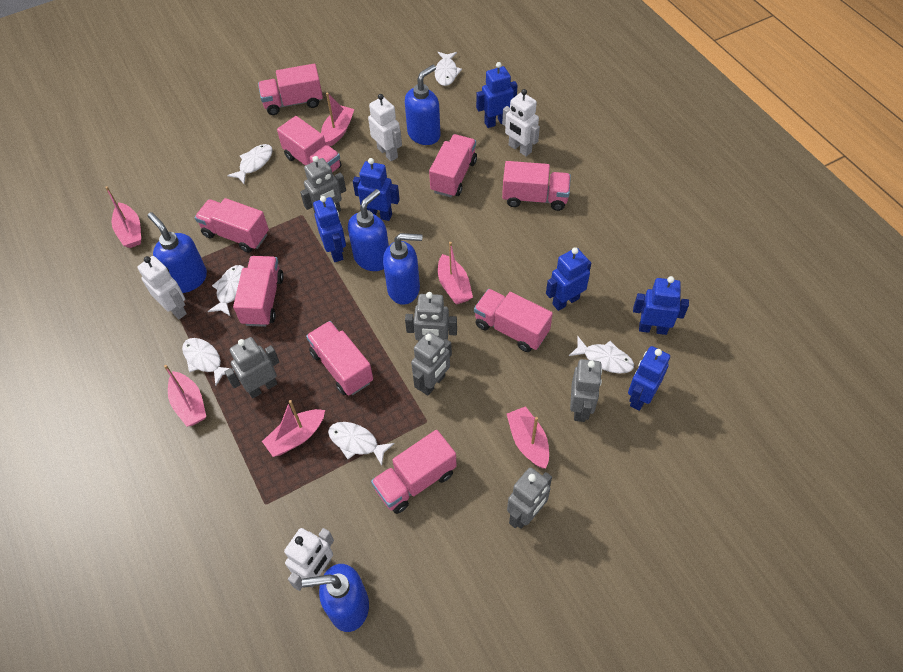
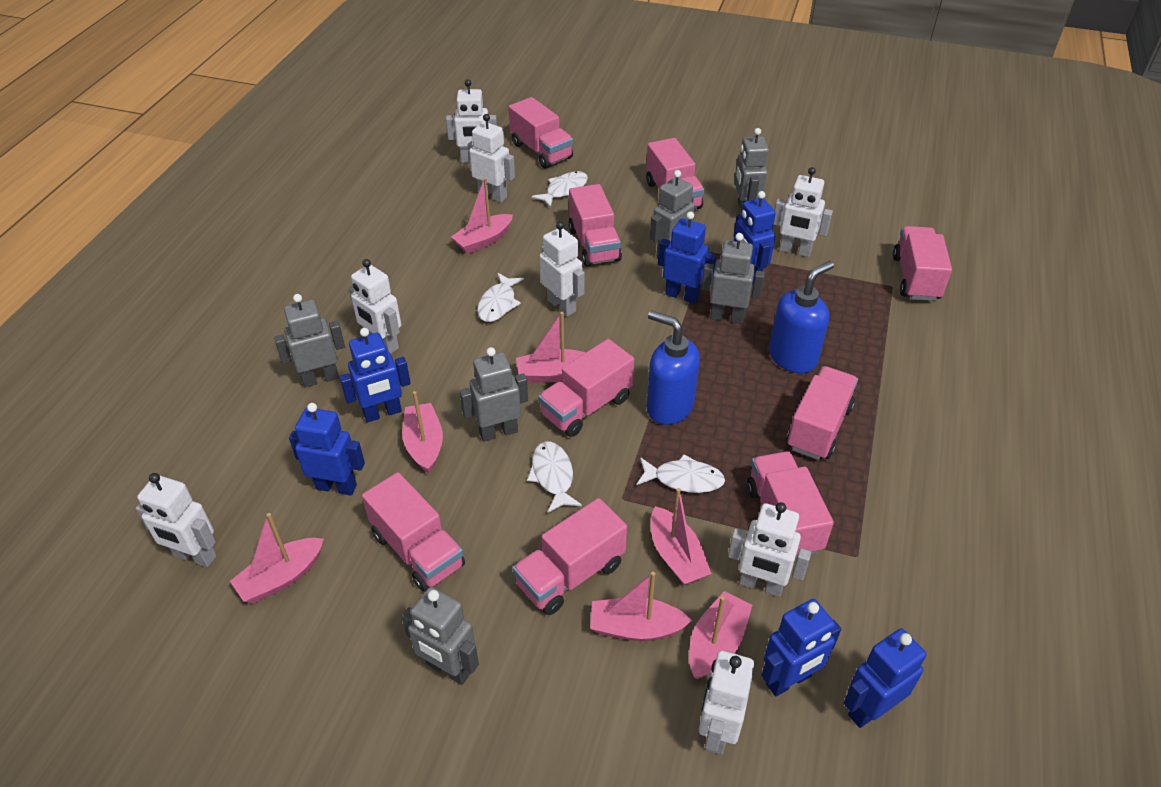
blue soap dispenser: 5 -> 2
pink boat: 6 -> 7
white fish: 6 -> 4
white robot: 4 -> 8

